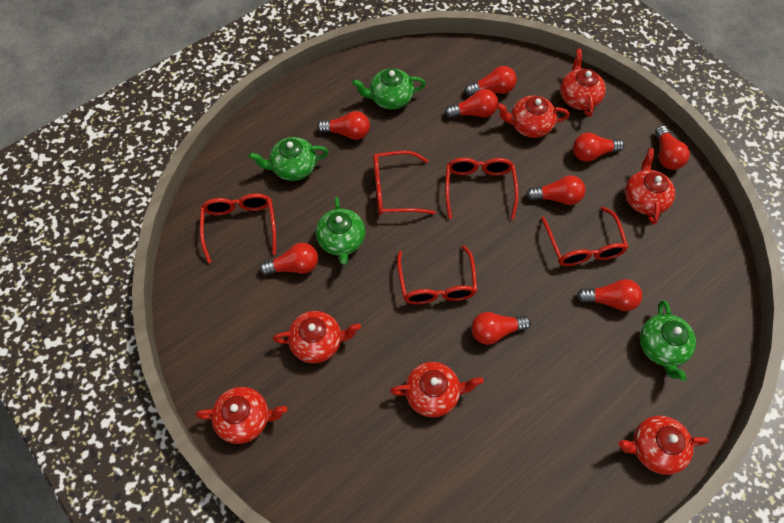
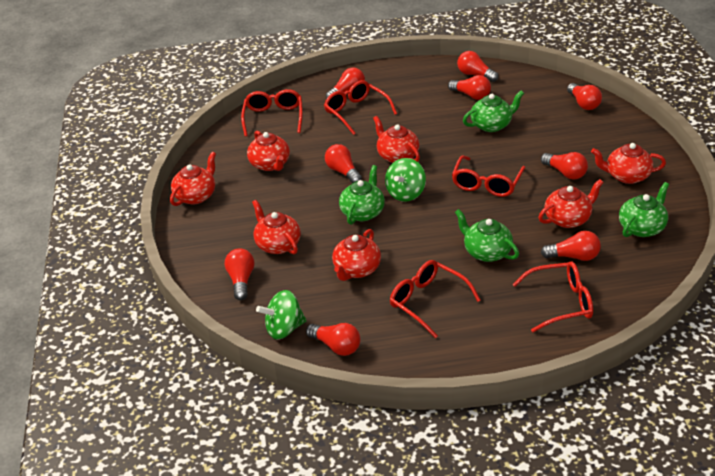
green spinning top: 0 -> 2

